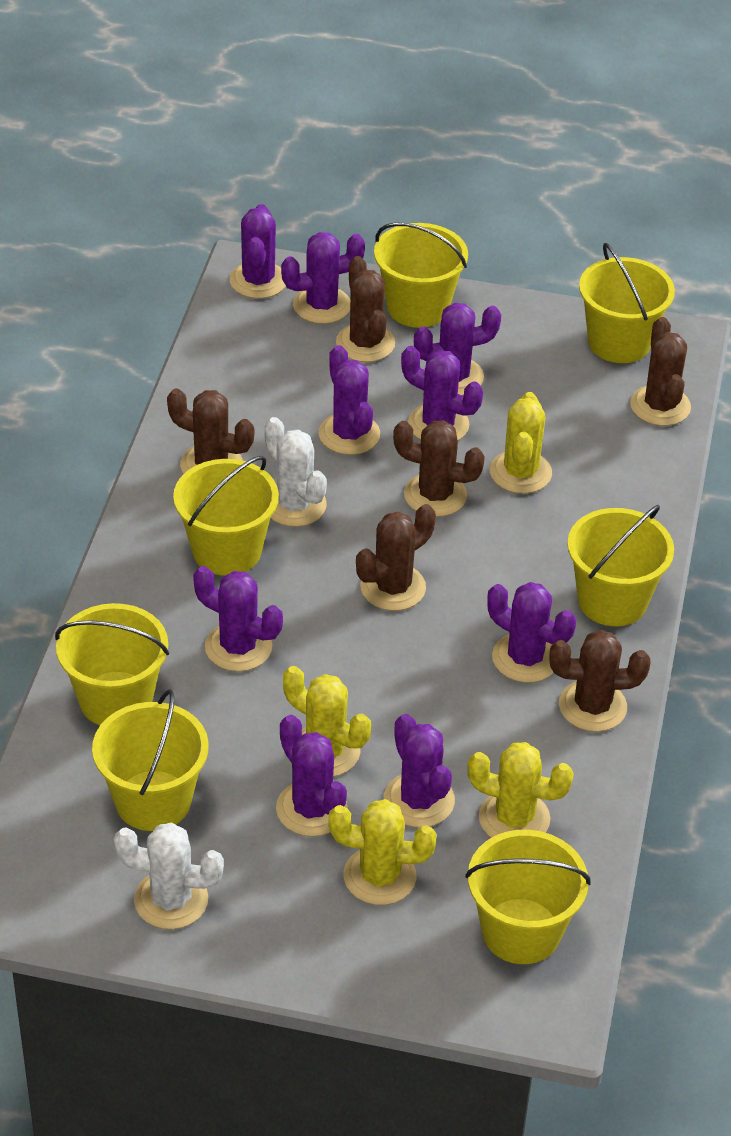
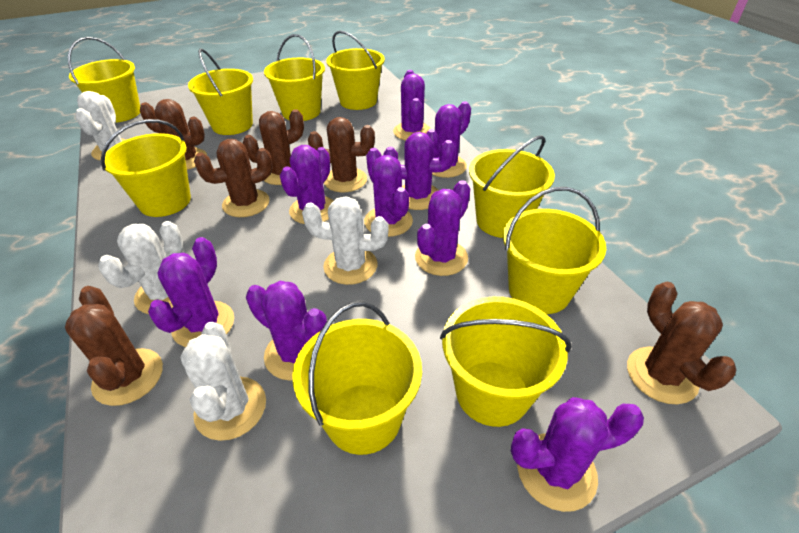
white cactus: 2 -> 4
yellow bucket: 7 -> 9
yellow cactus: 4 -> 0

